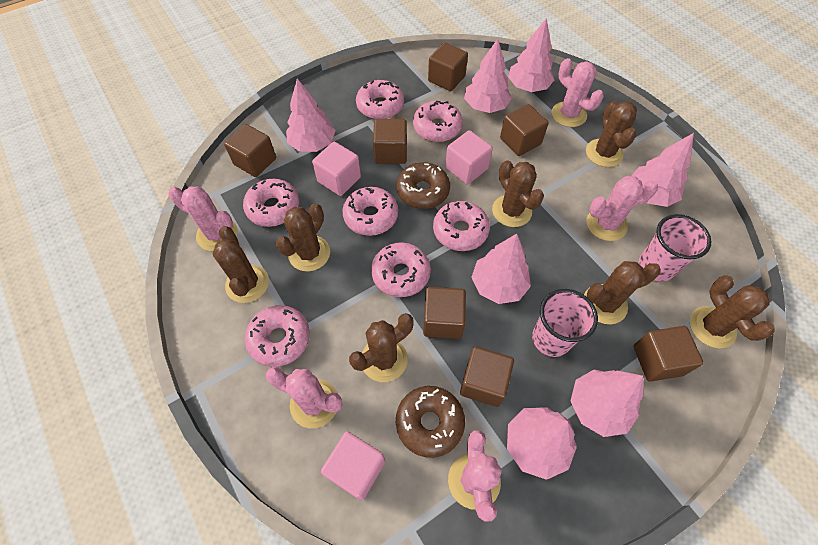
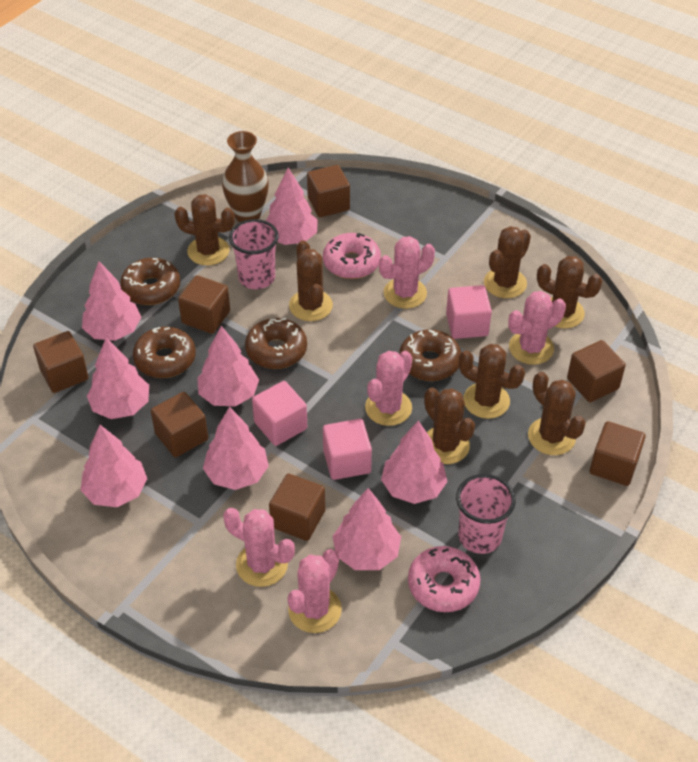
brown donut: 2 -> 4
brown vase: 0 -> 1
pink donut: 7 -> 2
pink tree: 7 -> 8

